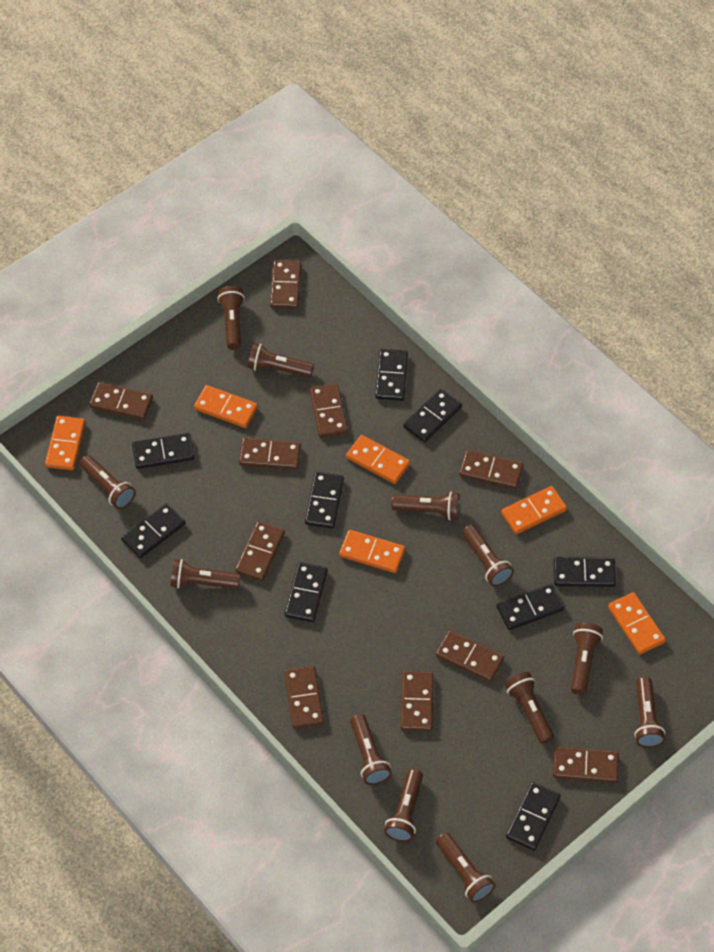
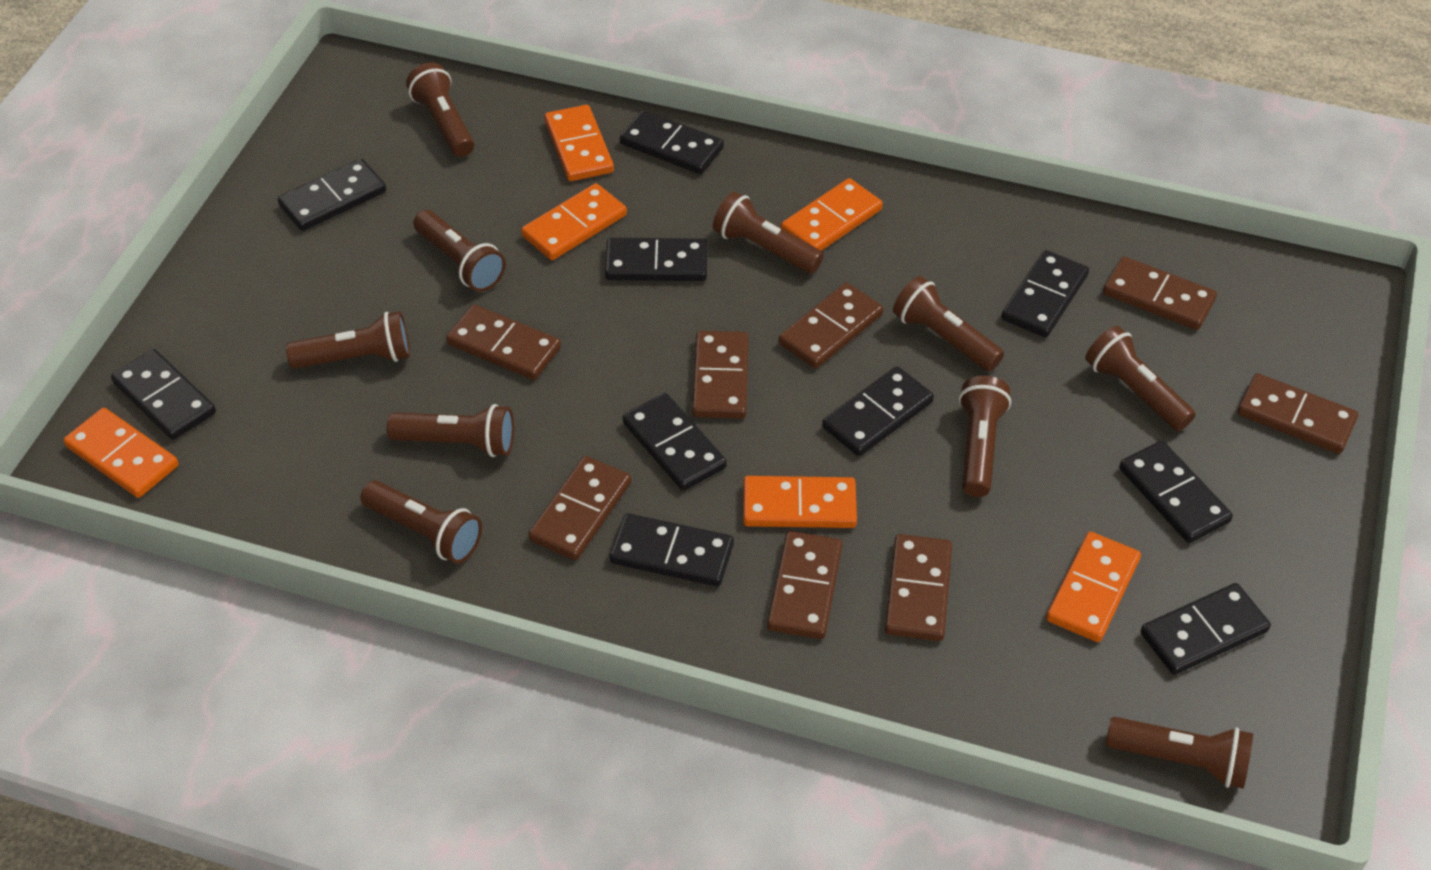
black domino: 9 -> 10
brown domino: 10 -> 8
brown flashlight: 12 -> 10

